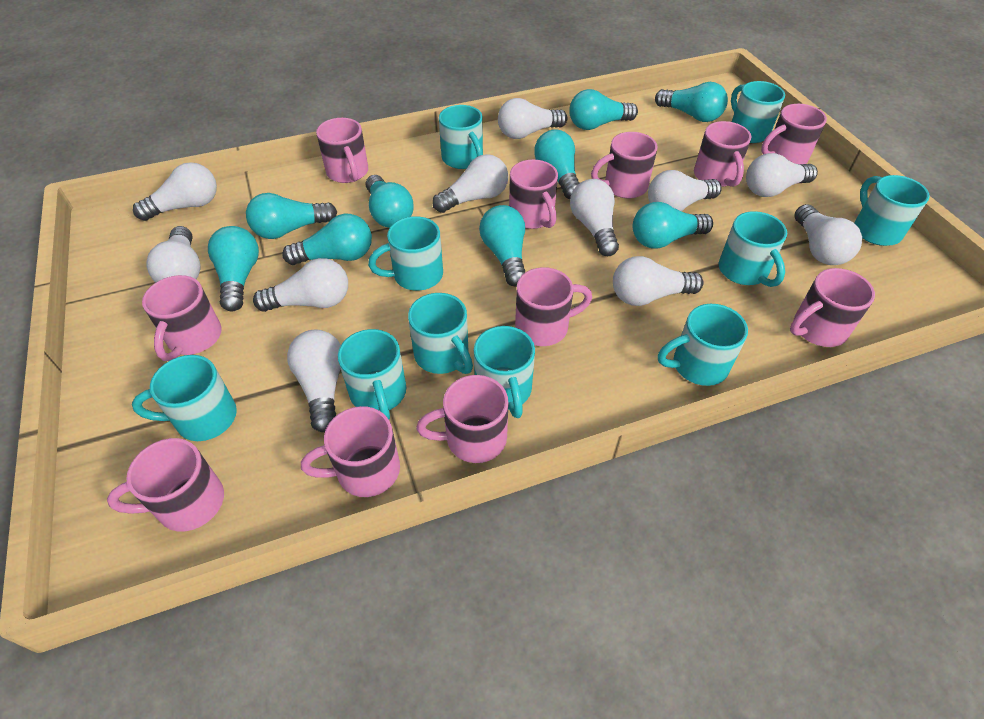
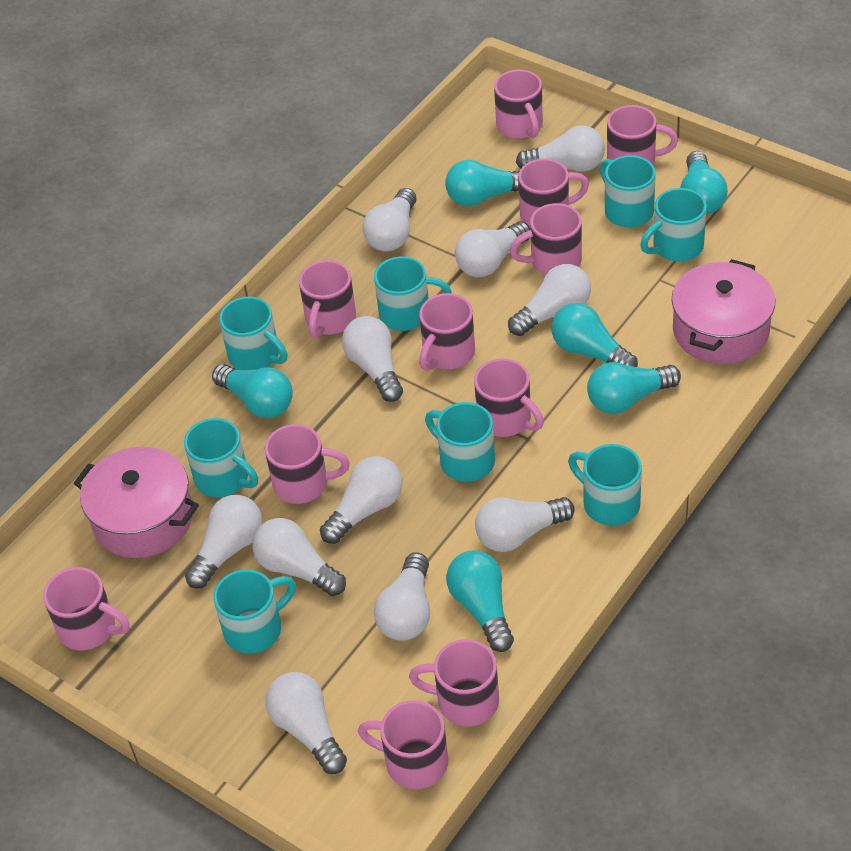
pink pot: 0 -> 2
turquoise light bulb: 9 -> 6
turquoise mug: 10 -> 8

